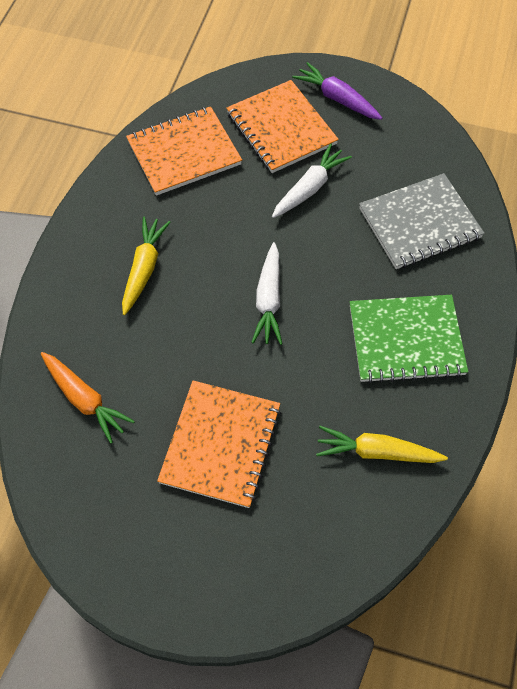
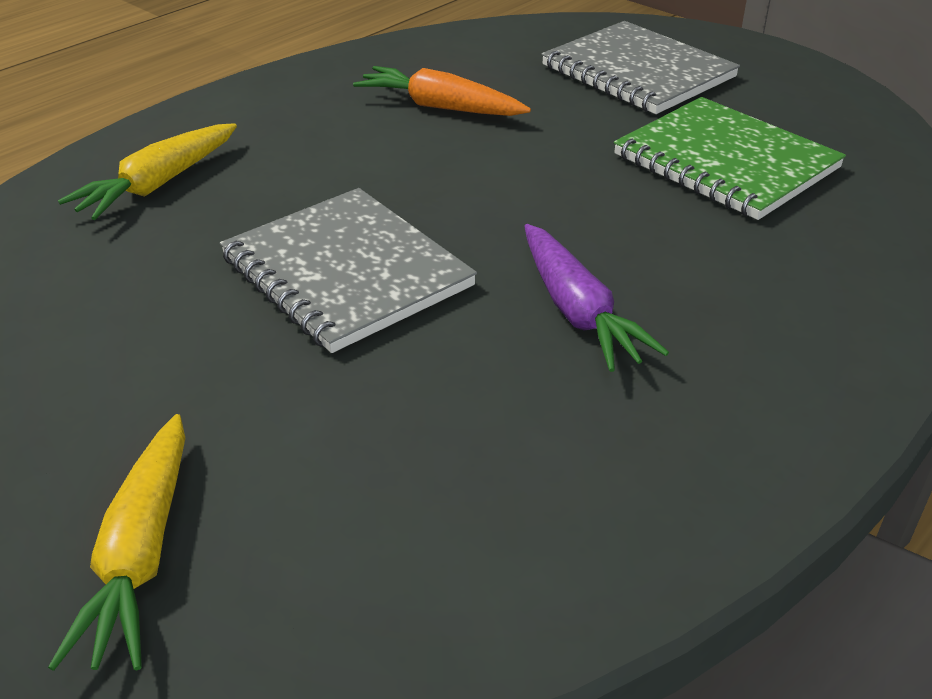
grey notebook: 1 -> 2
orange notebook: 3 -> 0
white carrot: 2 -> 0

